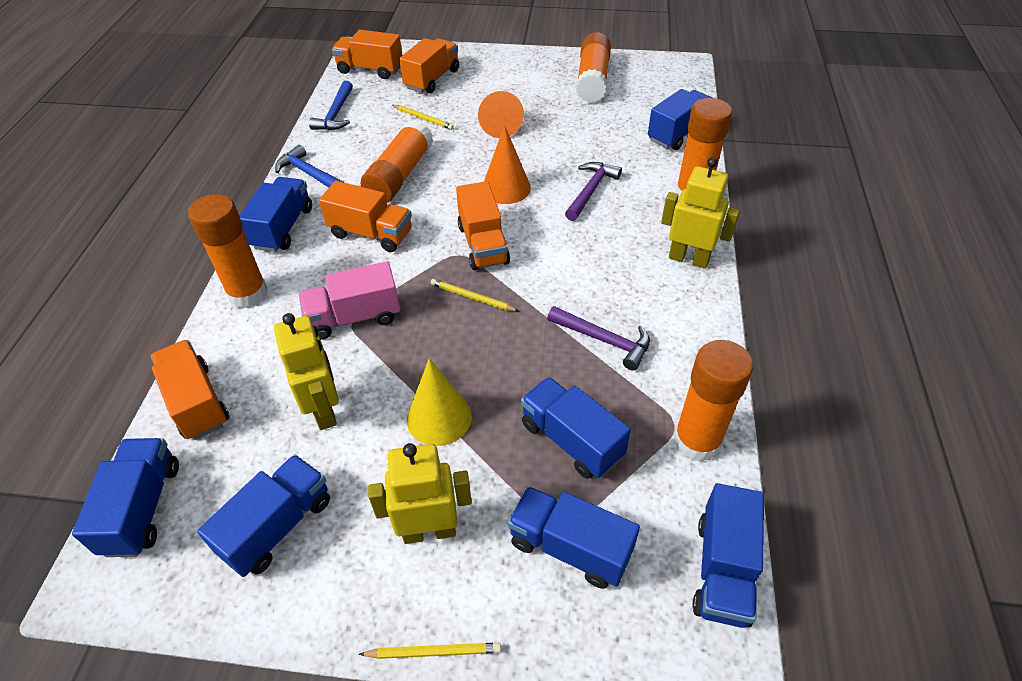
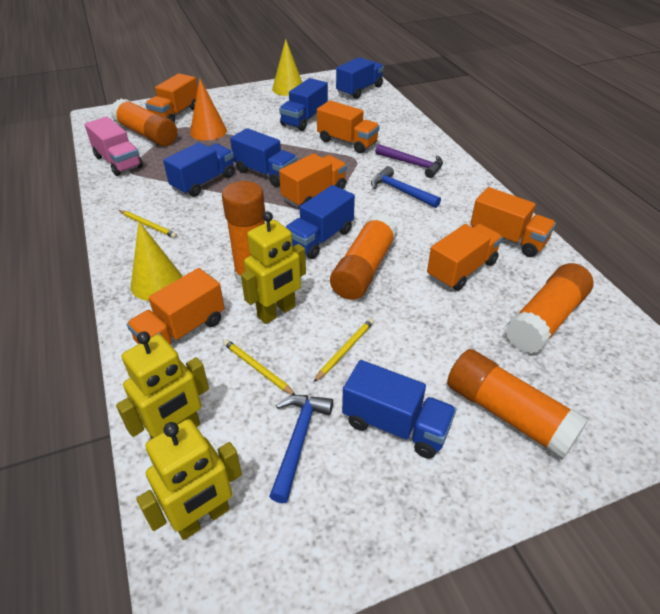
blue truck: 7 -> 6
orange cone: 2 -> 1
orange truck: 5 -> 6
purple hammer: 2 -> 1
yellow cone: 1 -> 2

